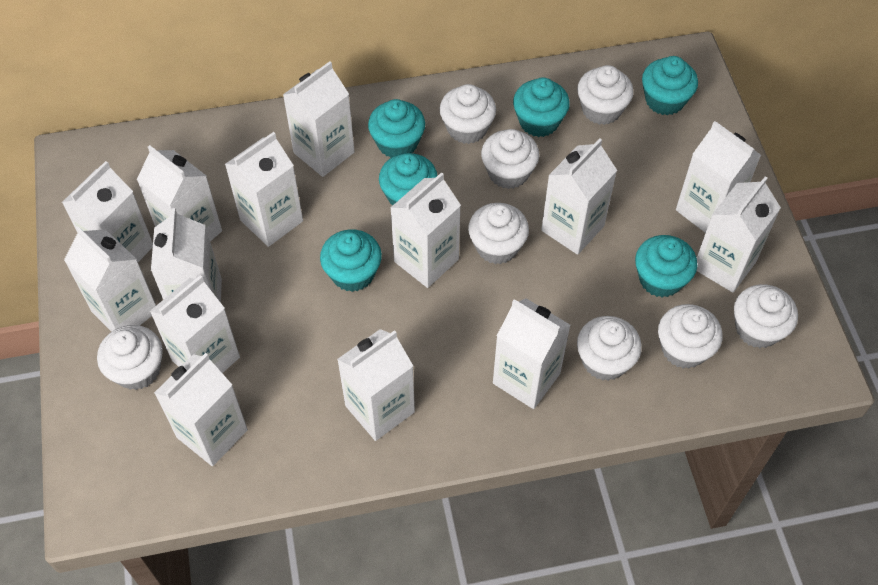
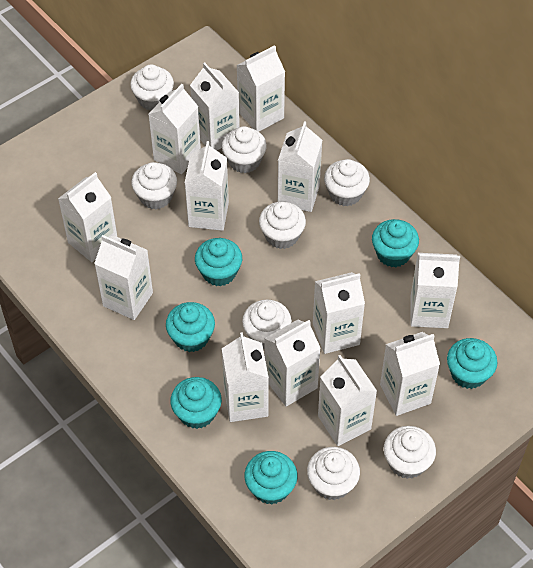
white carton: 14 -> 13

